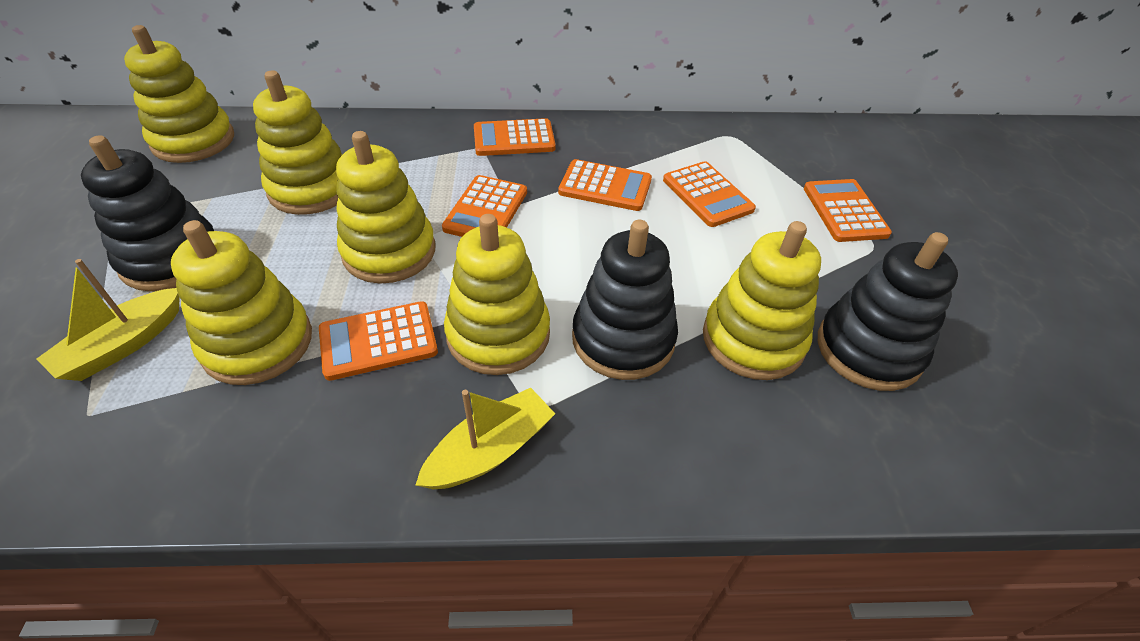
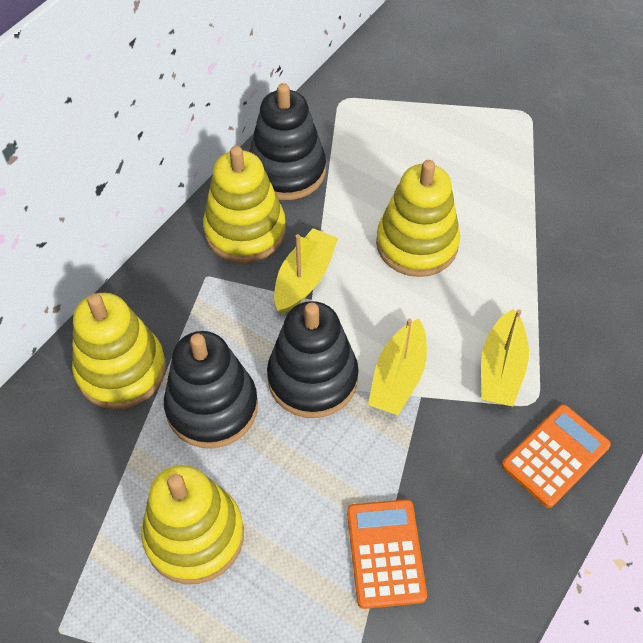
orange calculator: 6 -> 2
yellow boat: 2 -> 3
yellow stacking toy: 6 -> 4

